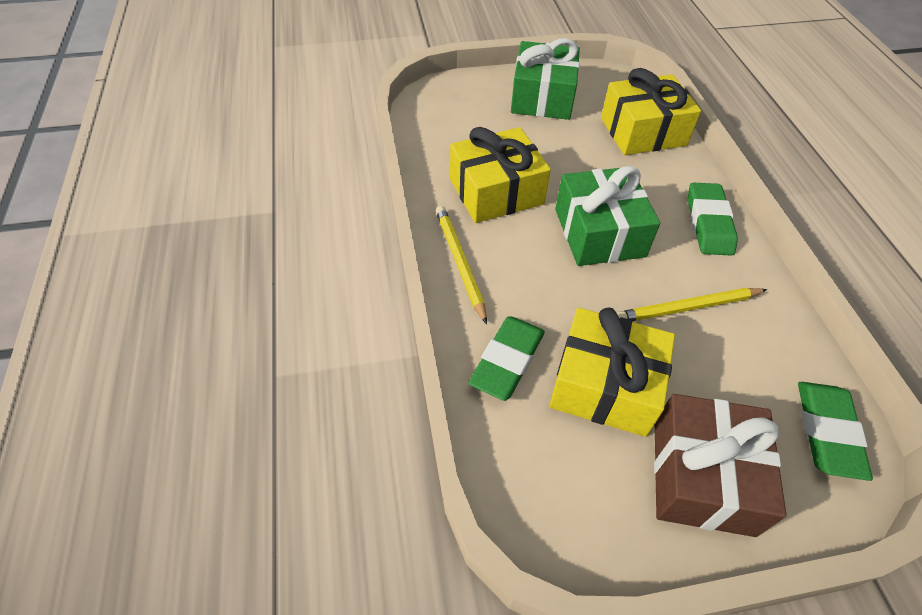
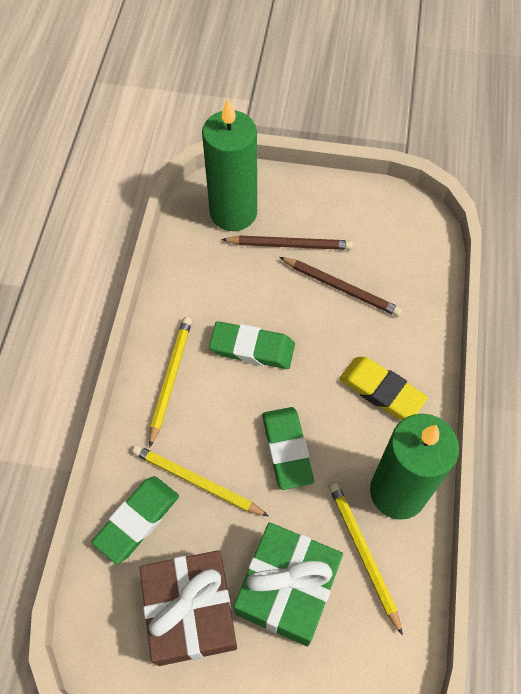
brown pencil: 0 -> 2
green candle: 0 -> 2
green gift: 2 -> 1
yellow eraser: 0 -> 1
yellow gift: 3 -> 0
yellow pencil: 2 -> 3

